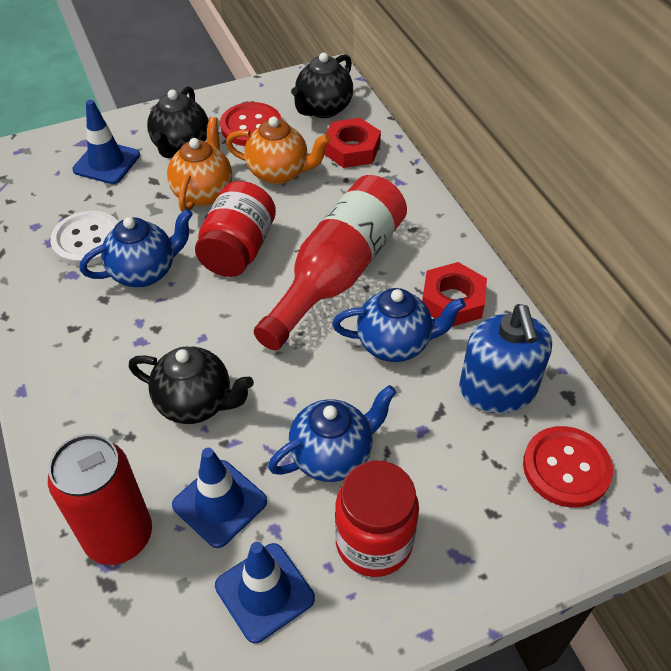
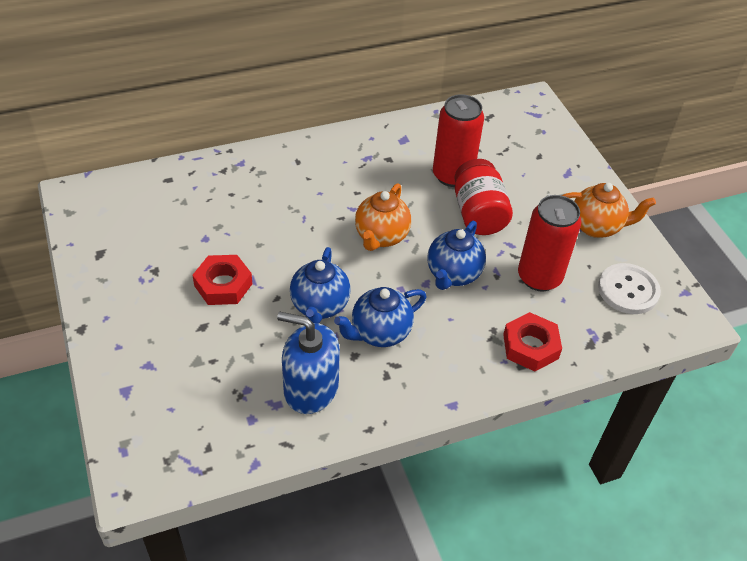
black teapot: 3 -> 0
blue traffic cone: 3 -> 0
red bottle: 1 -> 0
red button: 2 -> 0
red can: 1 -> 2
red jar: 2 -> 1

